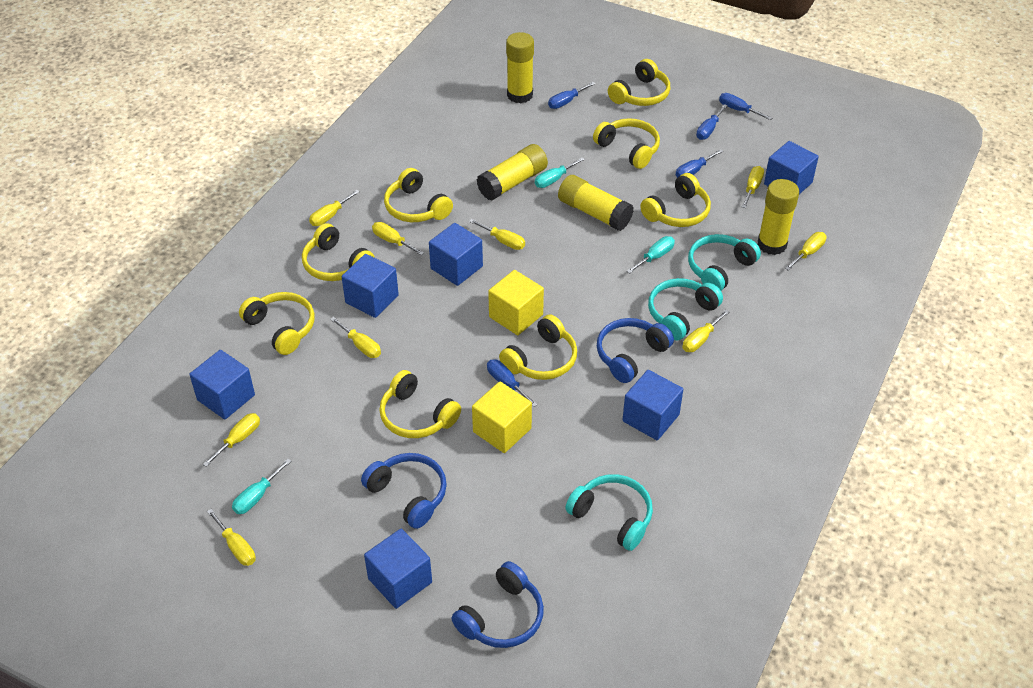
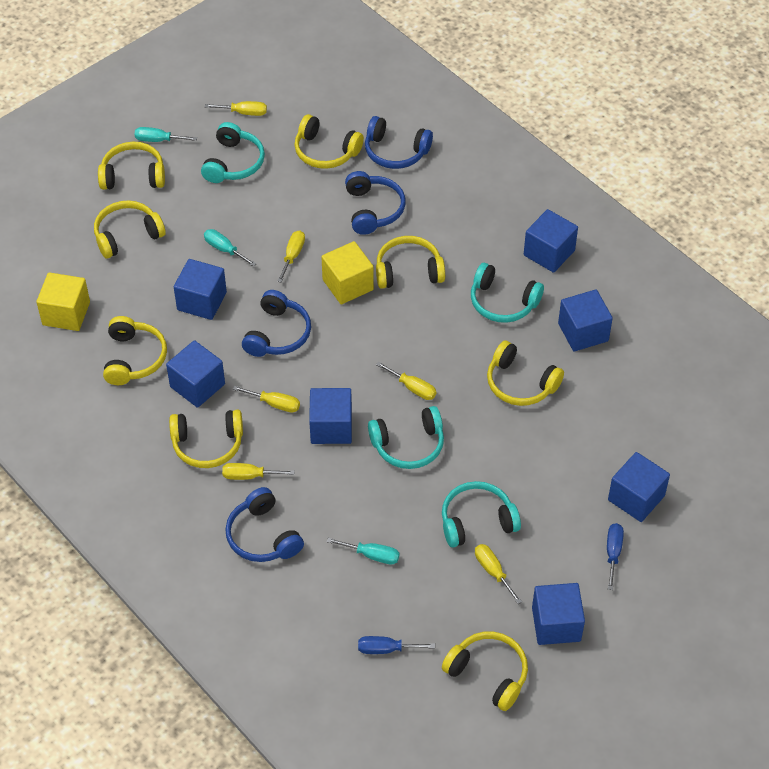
blue cube: 6 -> 7
blue headphones: 3 -> 4
blue screwdriver: 5 -> 2
turquoise headphones: 3 -> 4
yellow glue stick: 4 -> 0
yellow screwdriver: 9 -> 6

